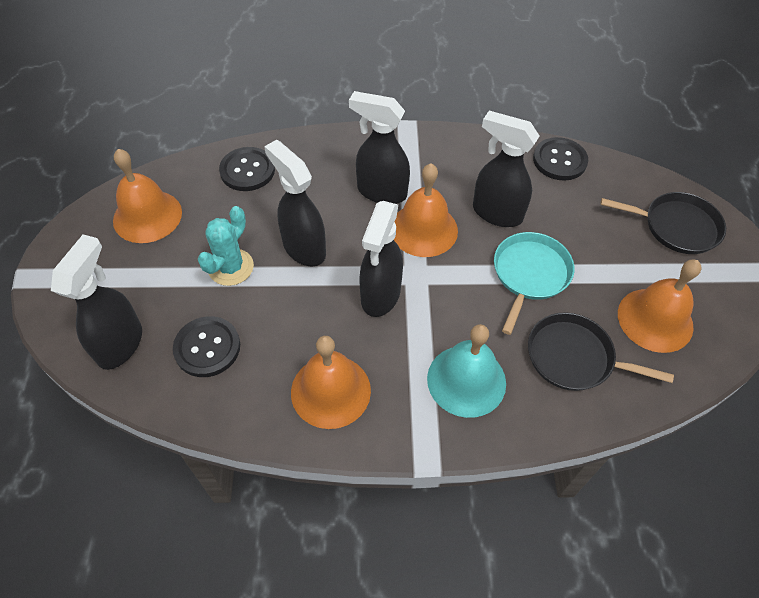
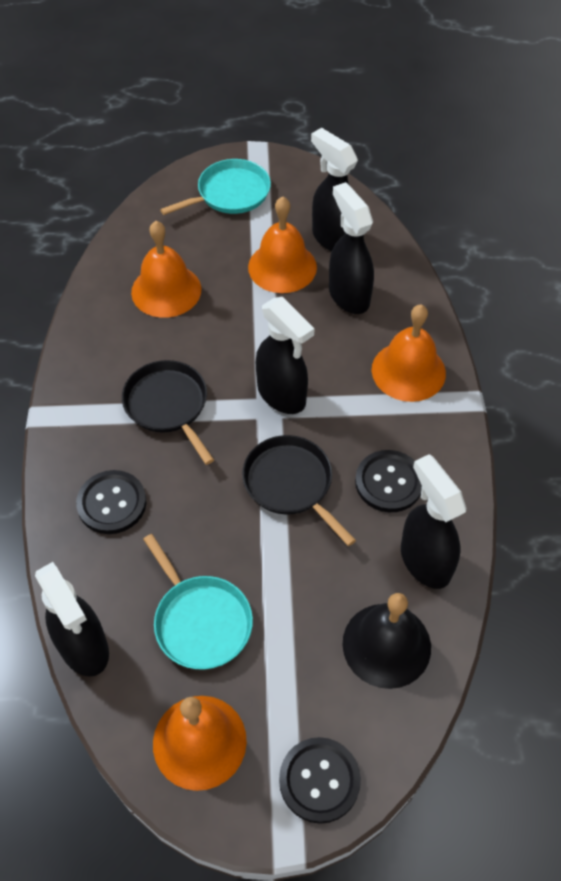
black bell: 0 -> 1
turquoise bell: 1 -> 0
turquoise cactus: 1 -> 0
turquoise pan: 1 -> 2

